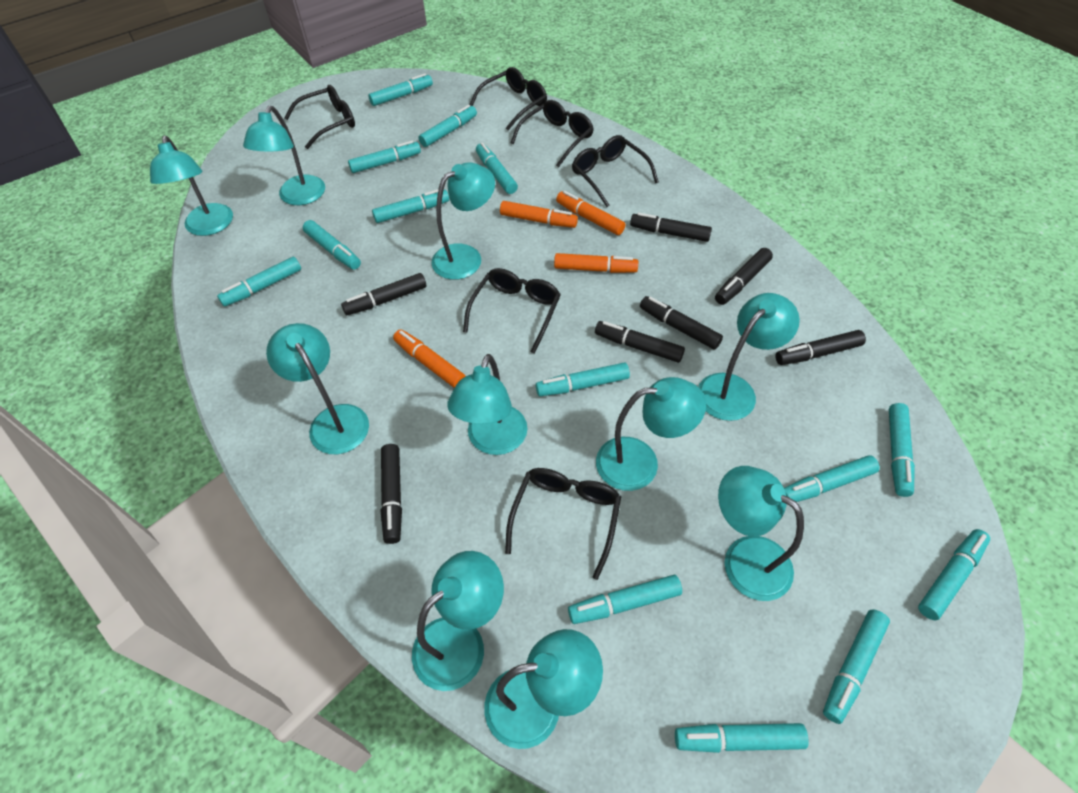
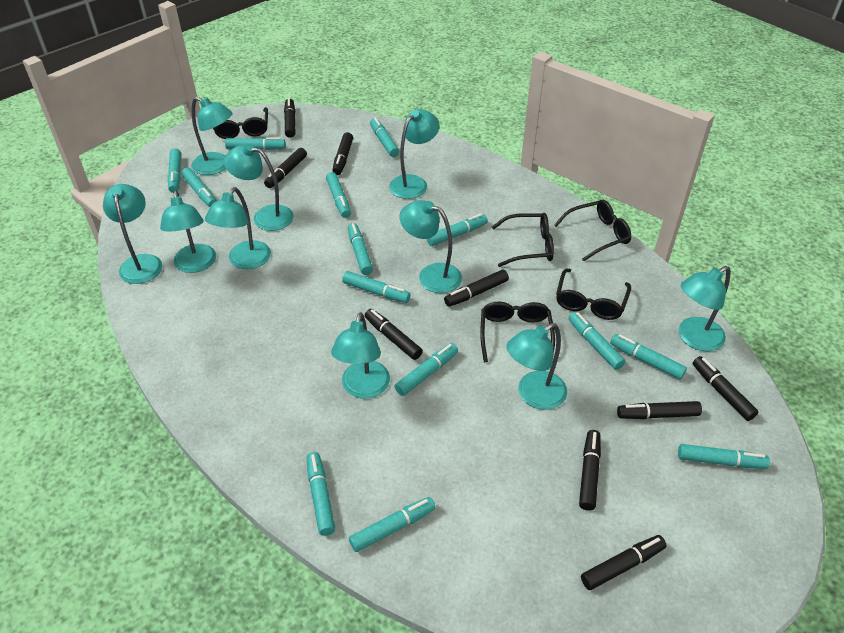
black glasses: 6 -> 5
black marker: 7 -> 9
orange marker: 4 -> 0

